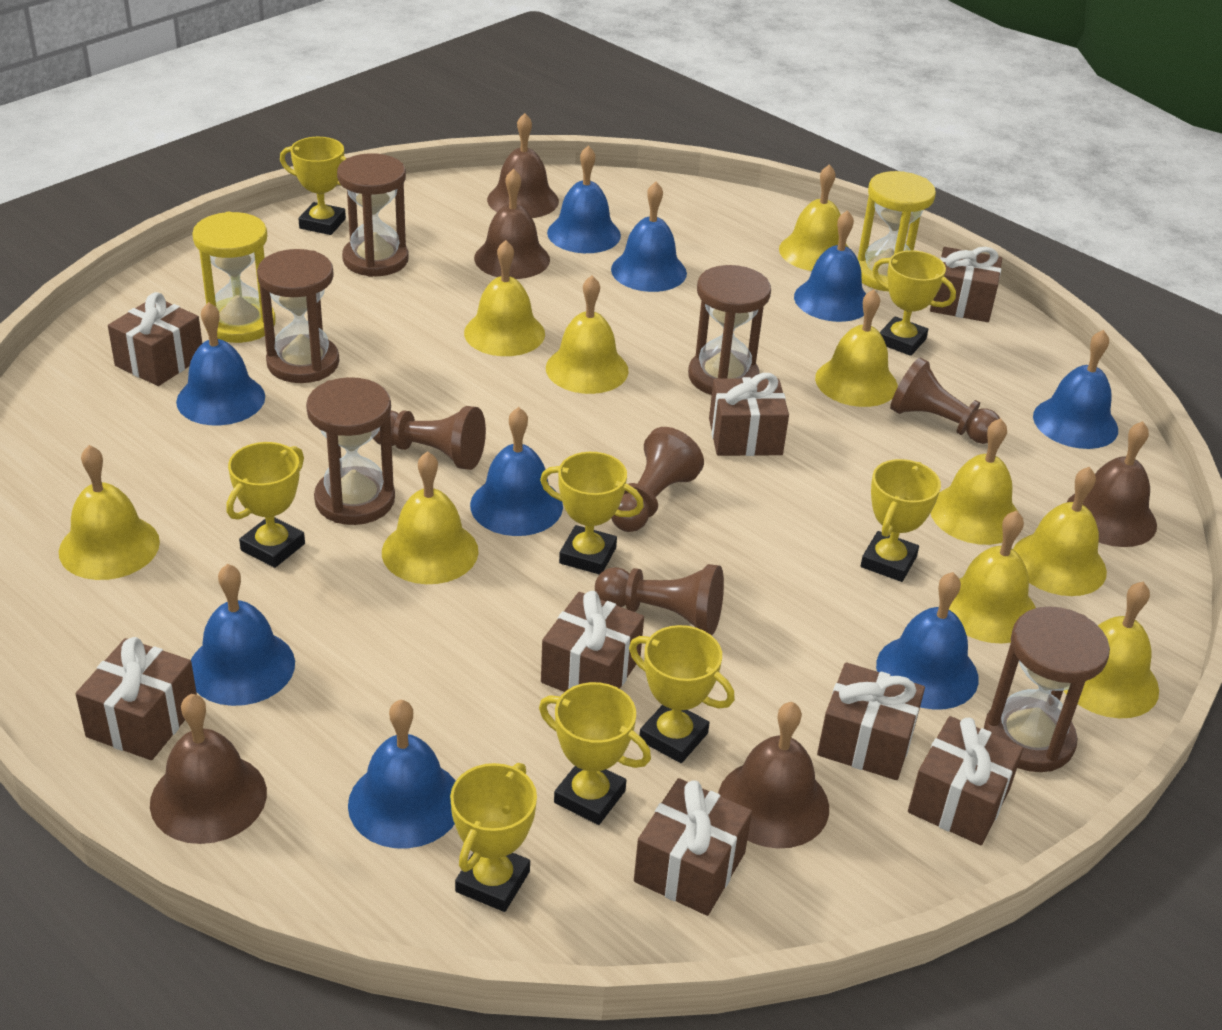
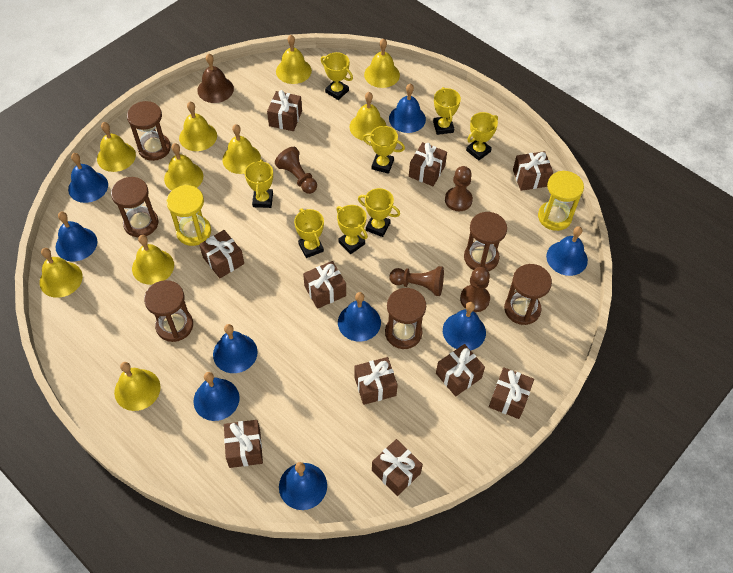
brown bell: 5 -> 1
brown gift: 8 -> 10
brown hourglass: 5 -> 6

